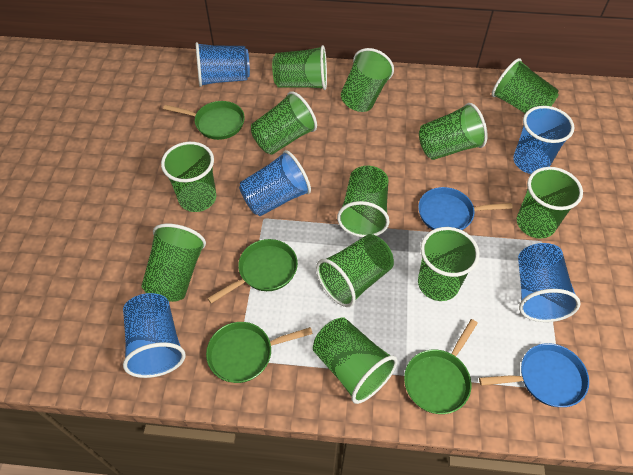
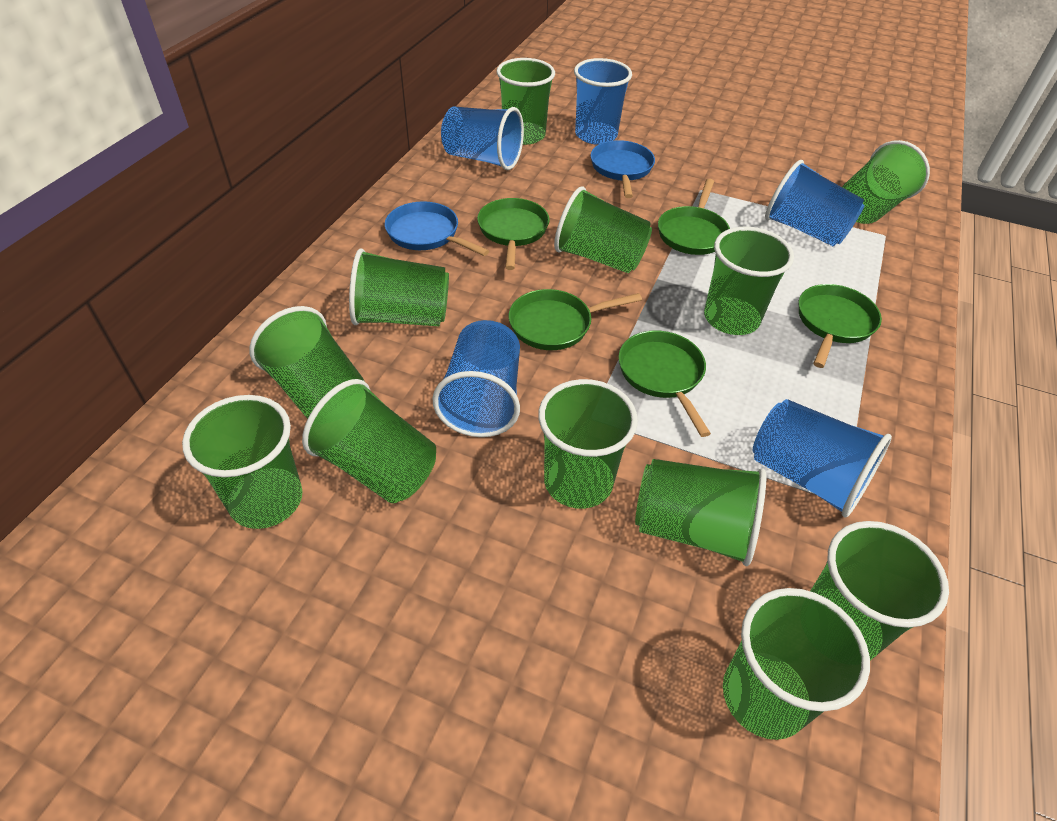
green pan: 4 -> 5

